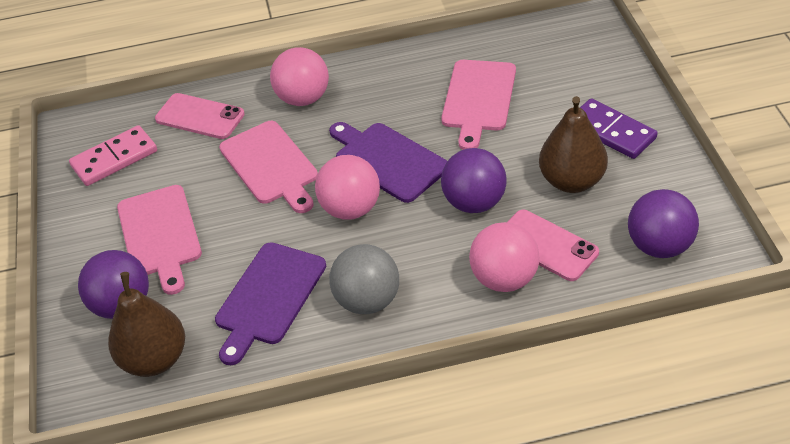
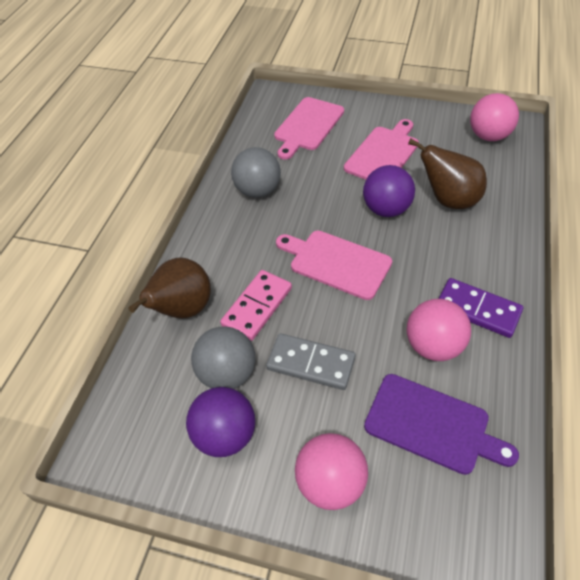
grey ball: 1 -> 2
grey domino: 0 -> 1
pink phone: 2 -> 0
purple ball: 3 -> 2
purple cutting board: 2 -> 1

